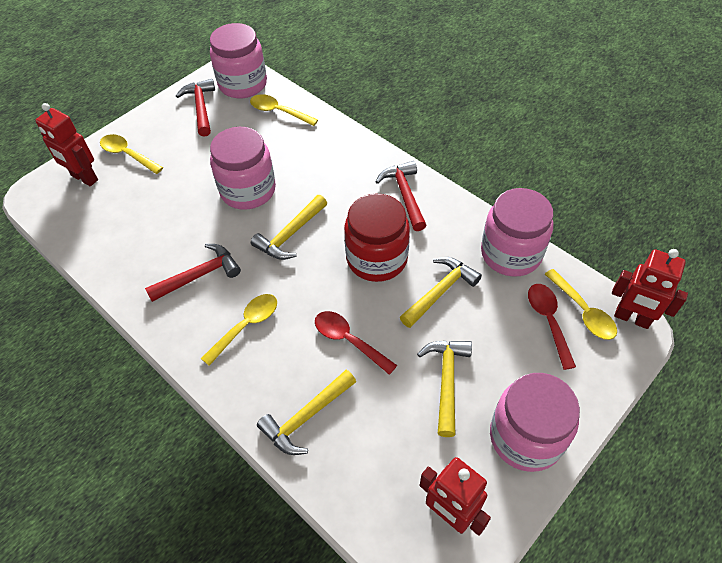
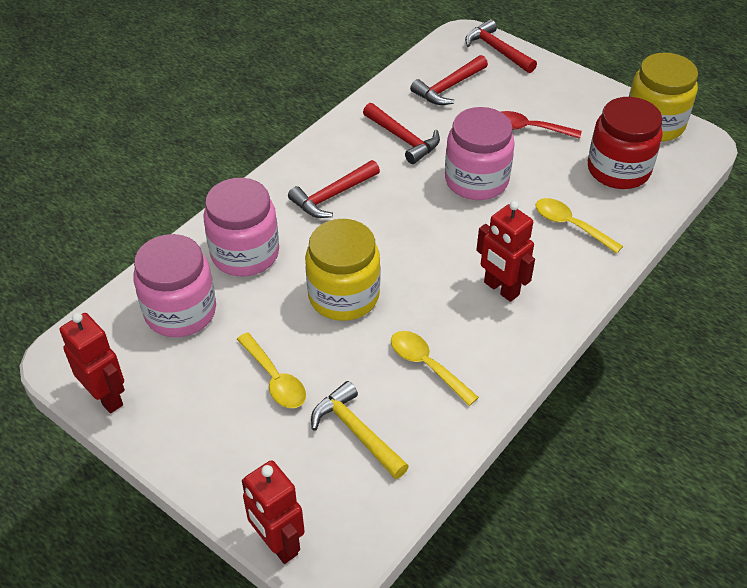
pink jar: 4 -> 3
red hammer: 3 -> 4
red spoon: 2 -> 1
yellow hammer: 4 -> 1
yellow jar: 0 -> 2
yellow spoon: 4 -> 3

